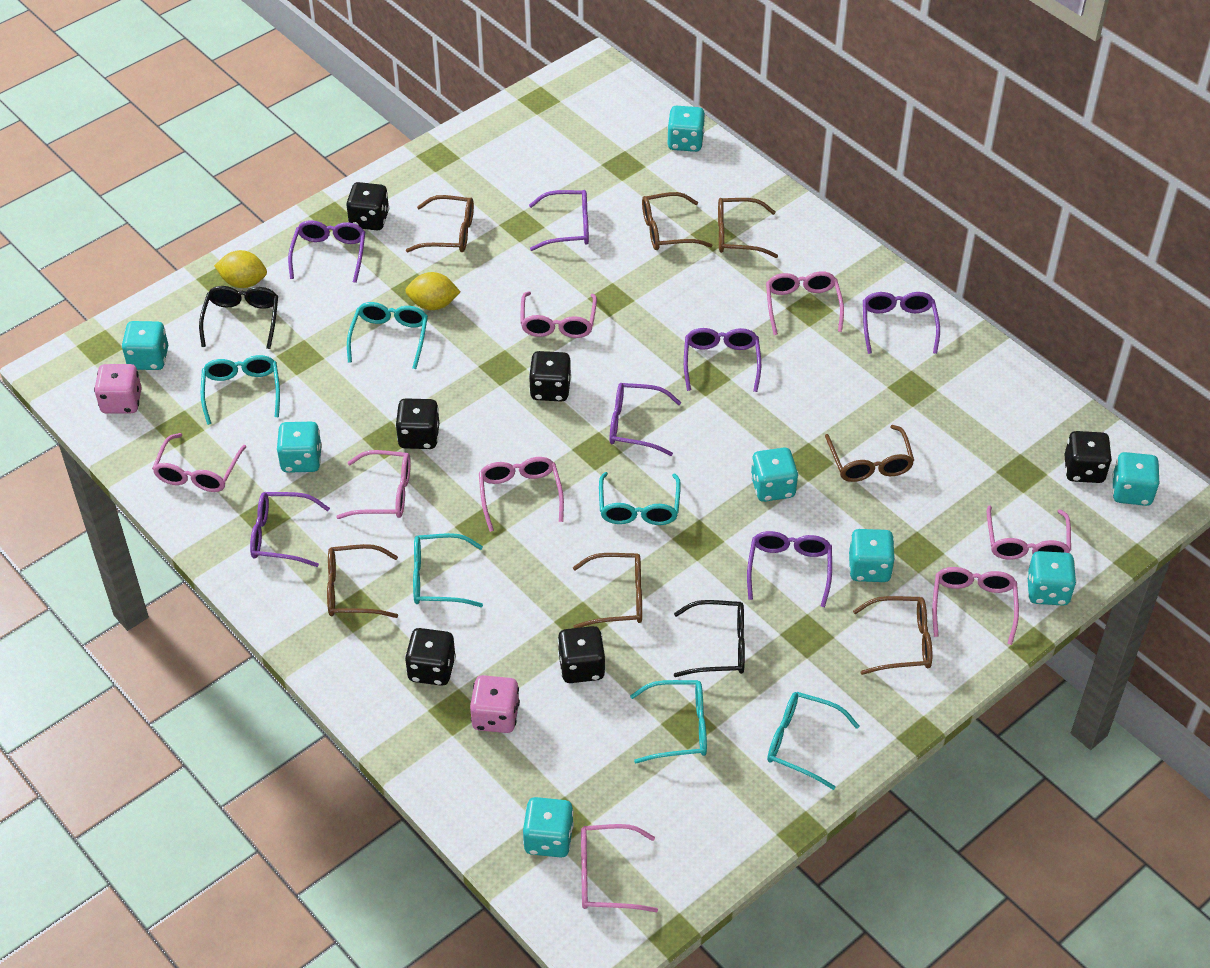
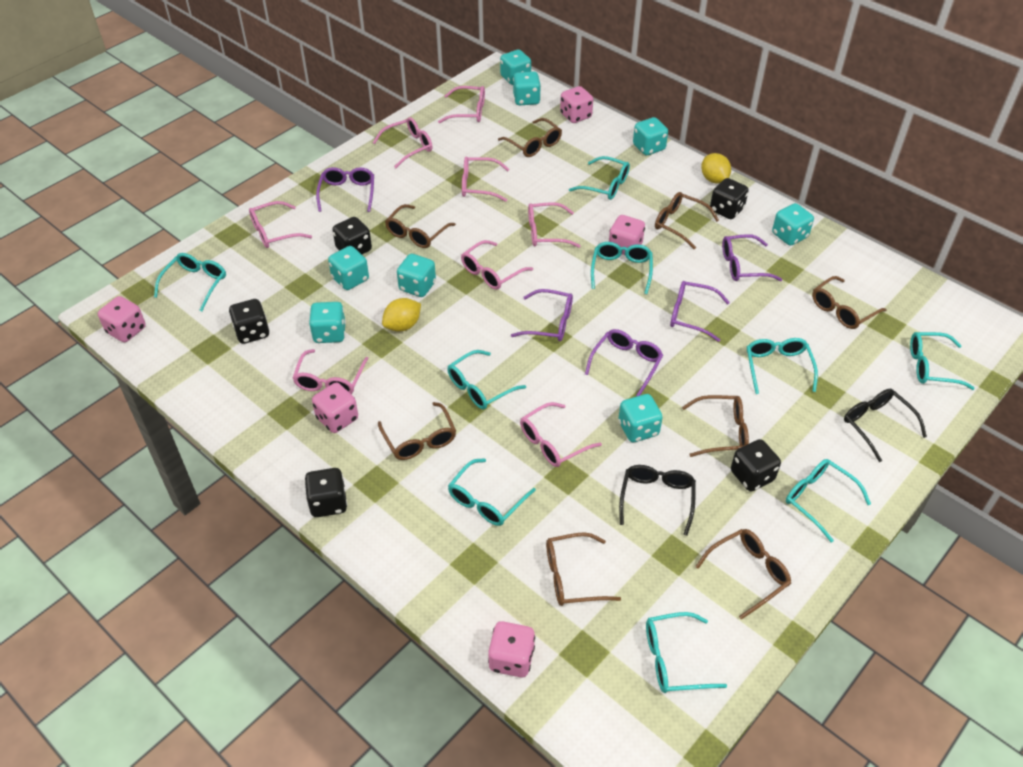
black dice: 6 -> 5
brown glasses: 7 -> 8
pink dice: 2 -> 5
purple glasses: 7 -> 5
turquoise glasses: 6 -> 9

